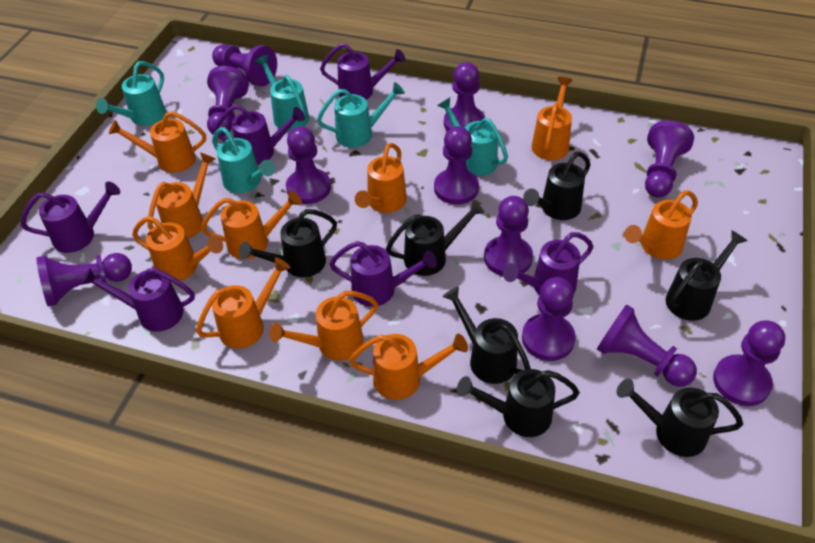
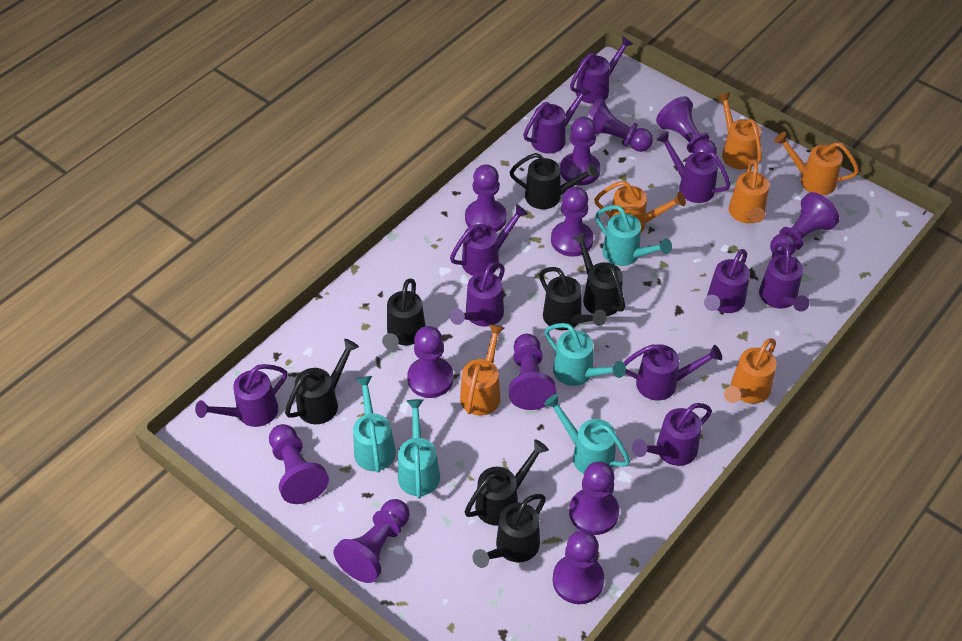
orange watering can: 10 -> 6
purple pawn: 11 -> 12
purple watering can: 6 -> 10

